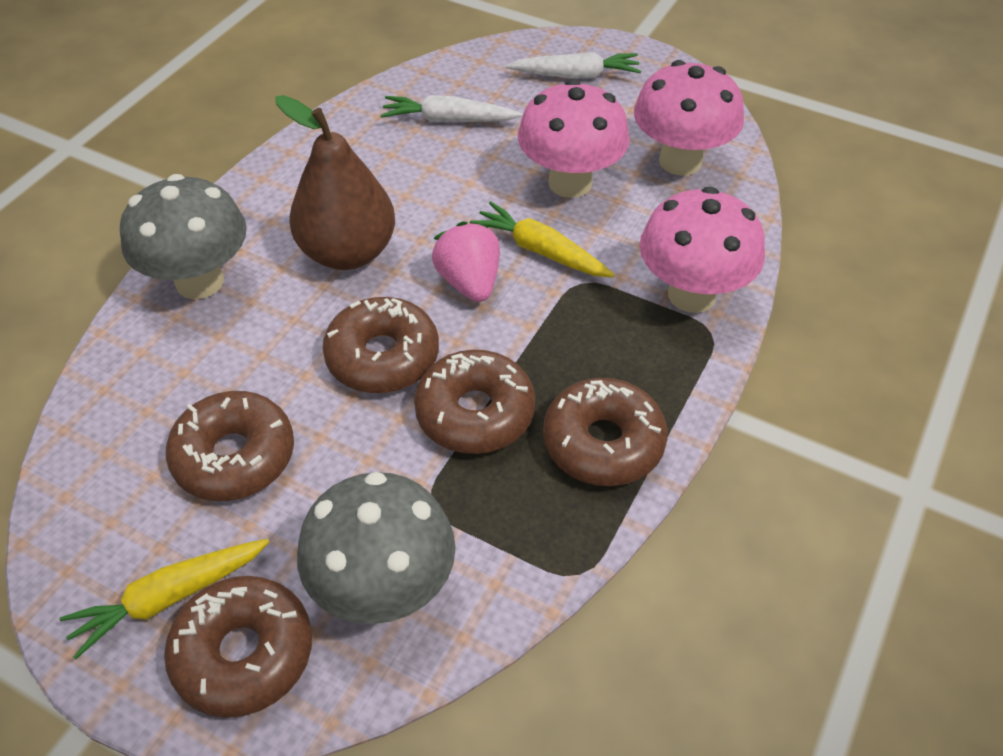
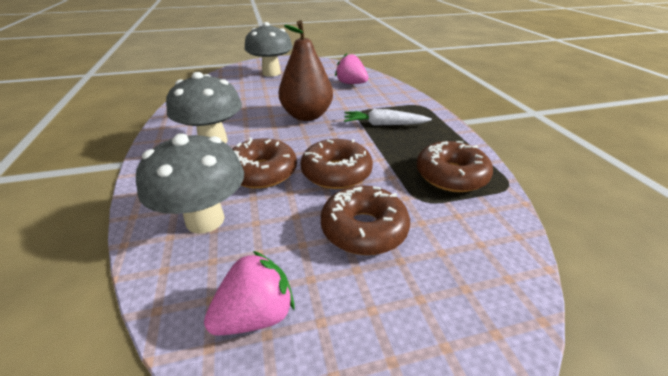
brown donut: 5 -> 4
grey mushroom: 2 -> 3
pink mushroom: 3 -> 0
pink strawberry: 1 -> 2
white carrot: 2 -> 1
yellow carrot: 2 -> 0

